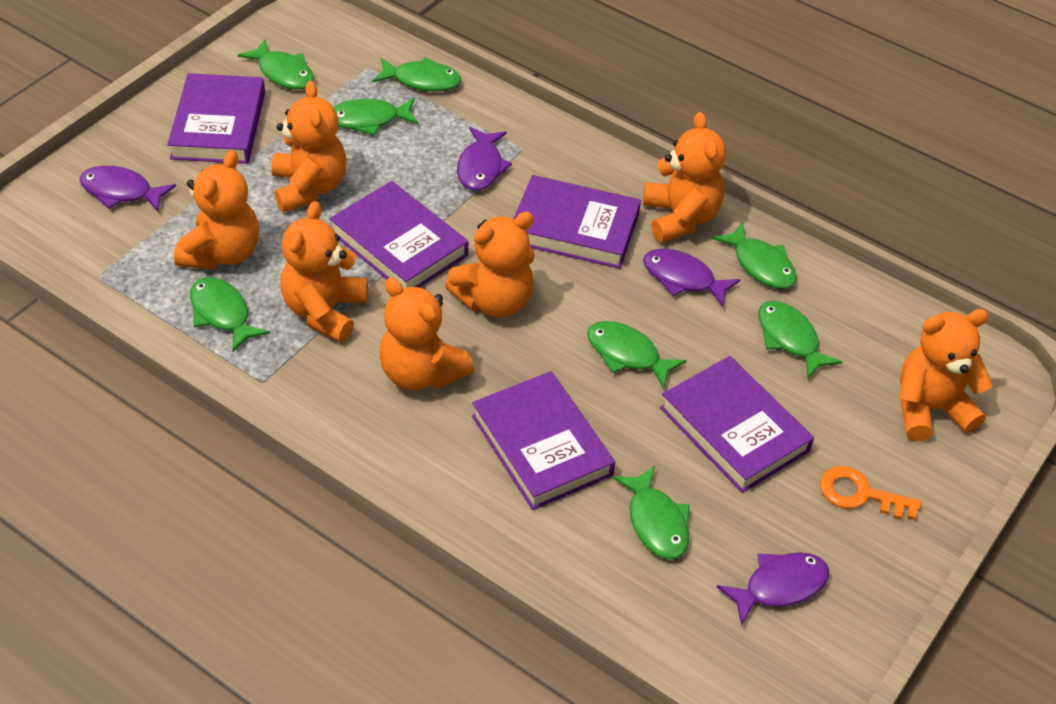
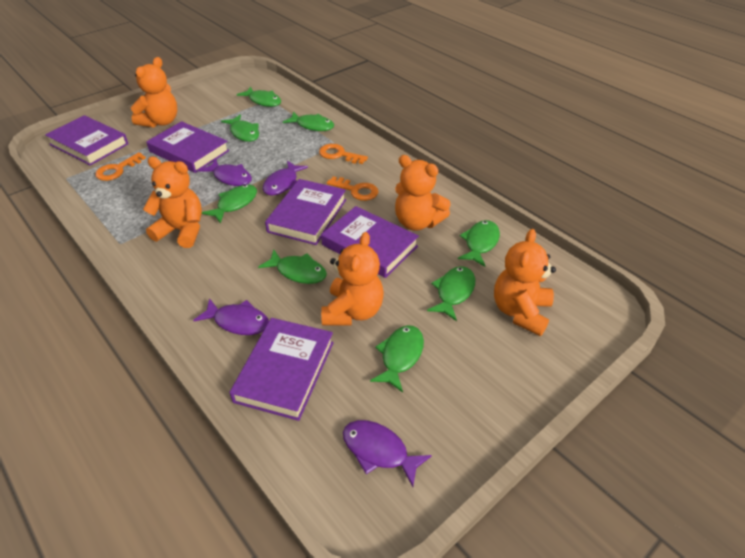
orange key: 1 -> 3
orange teddy bear: 7 -> 5

